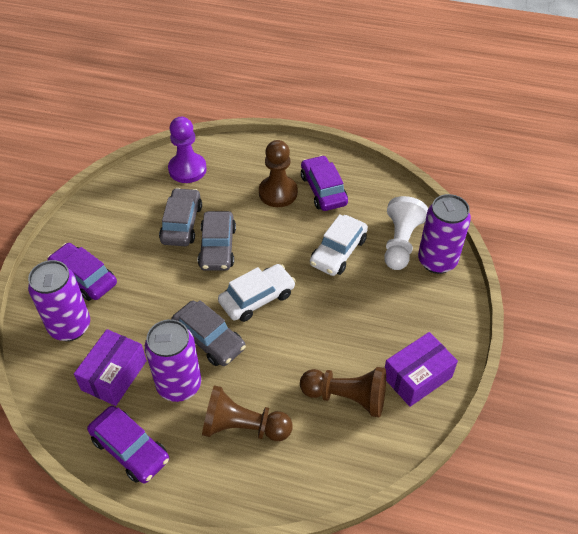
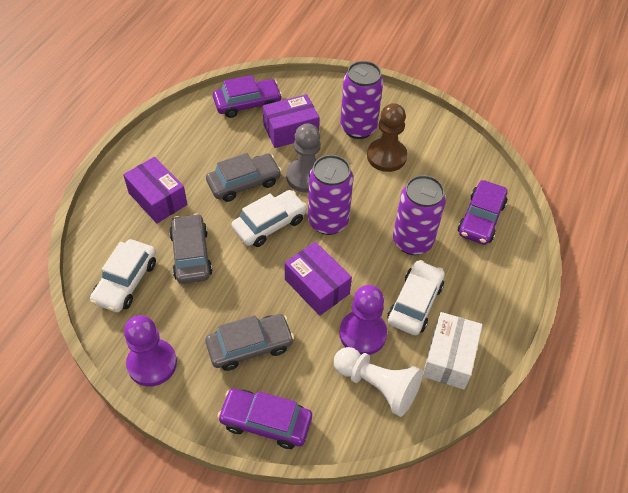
brown pawn: 3 -> 1
grey pawn: 0 -> 1
purple box: 2 -> 3
purple pawn: 1 -> 2
white box: 0 -> 1
white car: 2 -> 3

